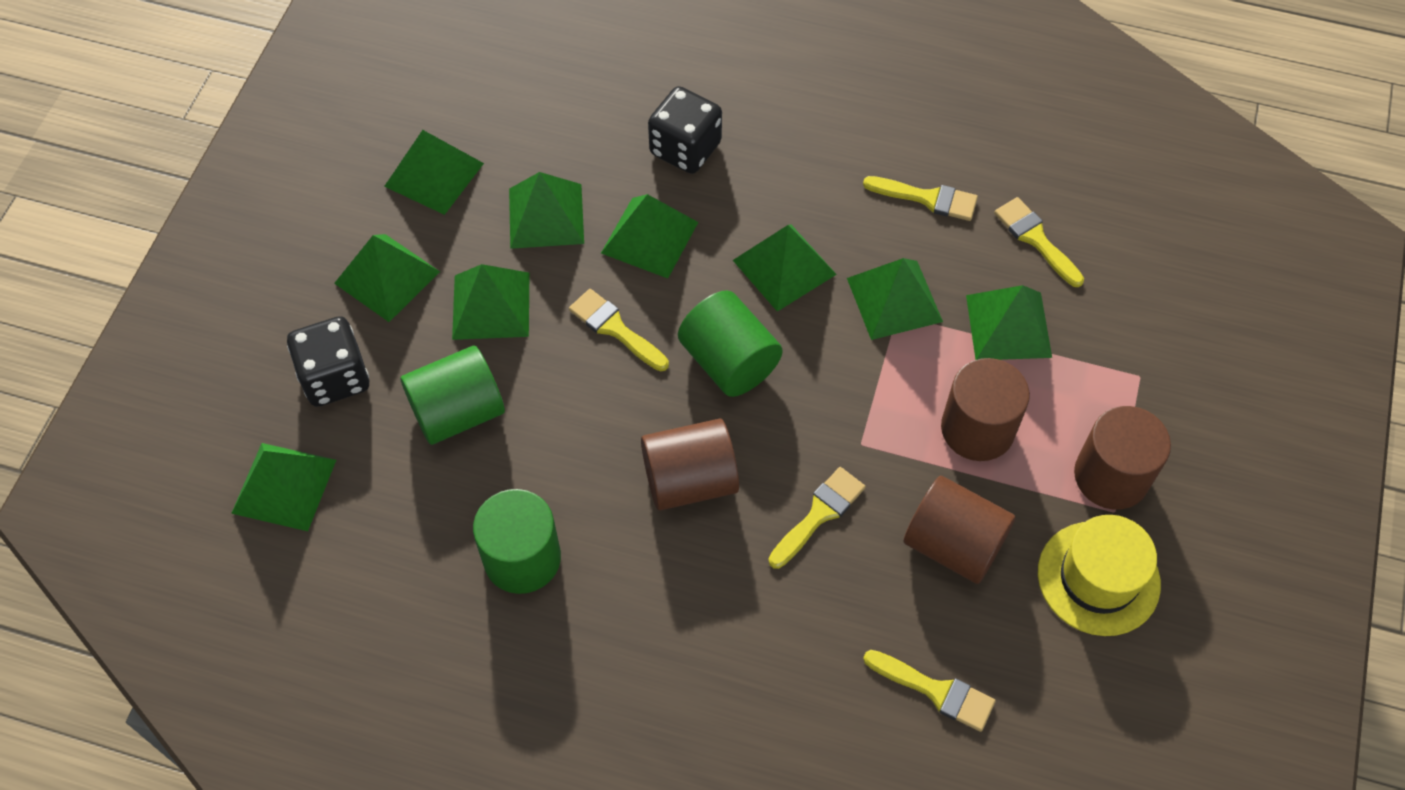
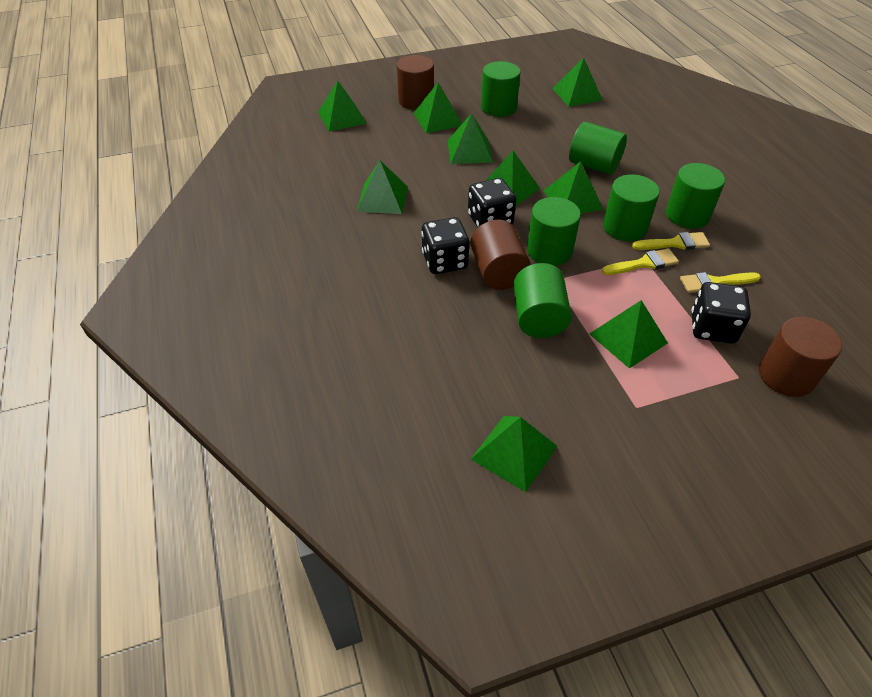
black dice: 2 -> 3
brown cylinder: 4 -> 3
green cylinder: 3 -> 6
yellow brush: 5 -> 3
yellow hat: 1 -> 0

